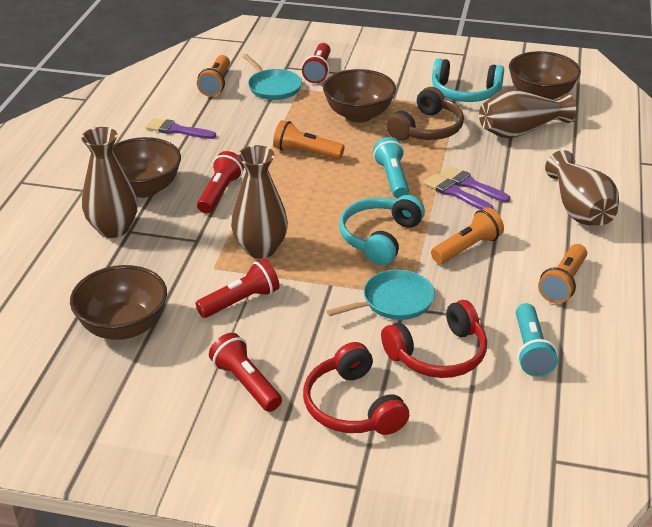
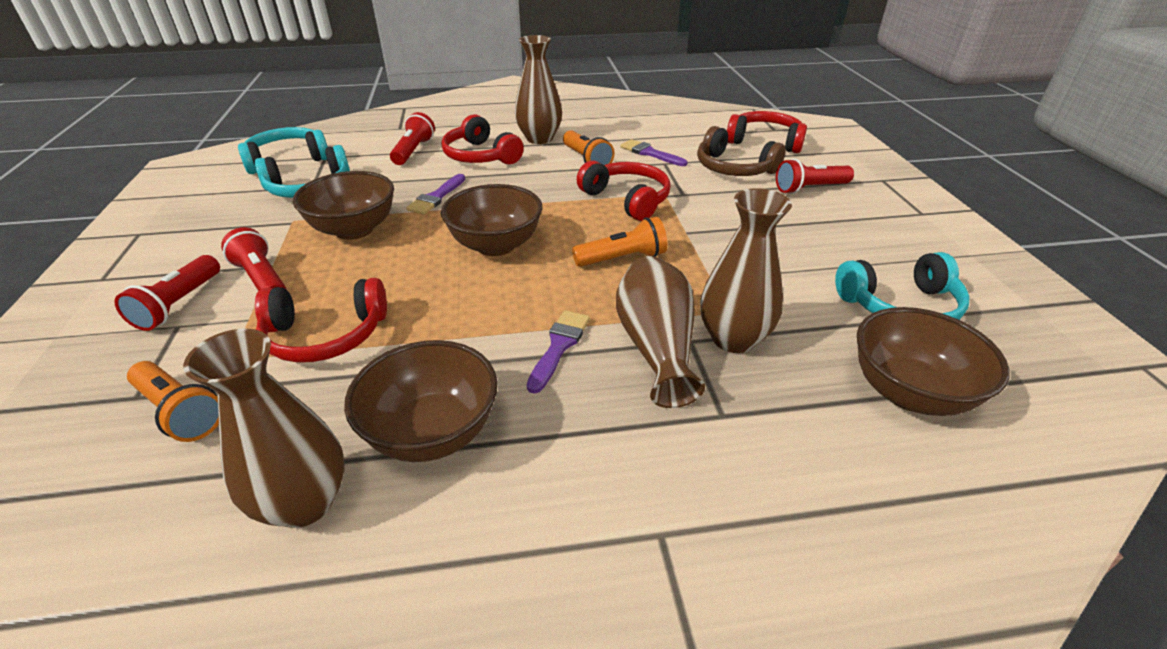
orange flashlight: 4 -> 3
red headphones: 2 -> 4
turquoise flashlight: 2 -> 0
turquoise headphones: 2 -> 3
turquoise pan: 2 -> 0

